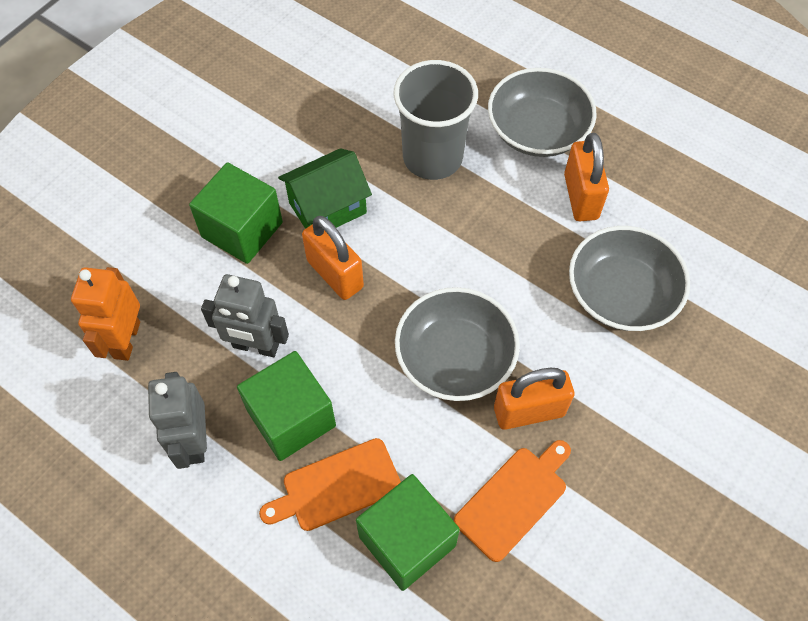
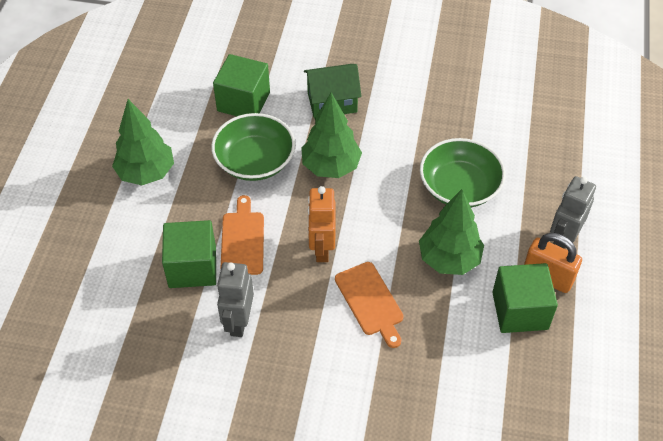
green bowl: 0 -> 2
green tree: 0 -> 3
grey bowl: 3 -> 0
grey cup: 1 -> 0
orange padlock: 3 -> 1

